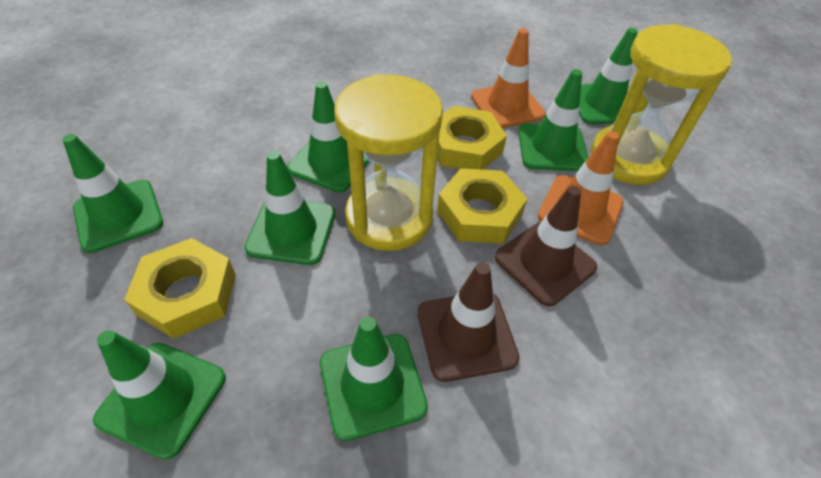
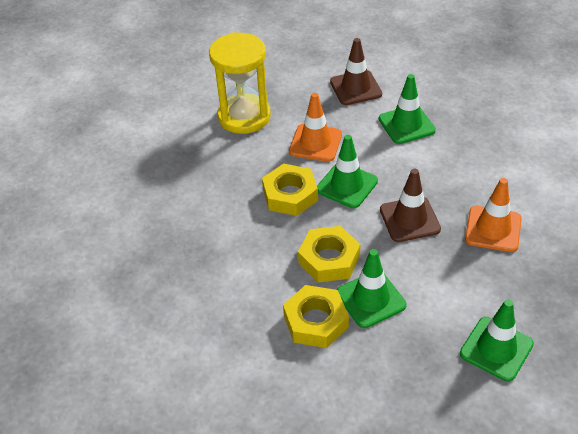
green traffic cone: 7 -> 4
yellow hourglass: 2 -> 1

